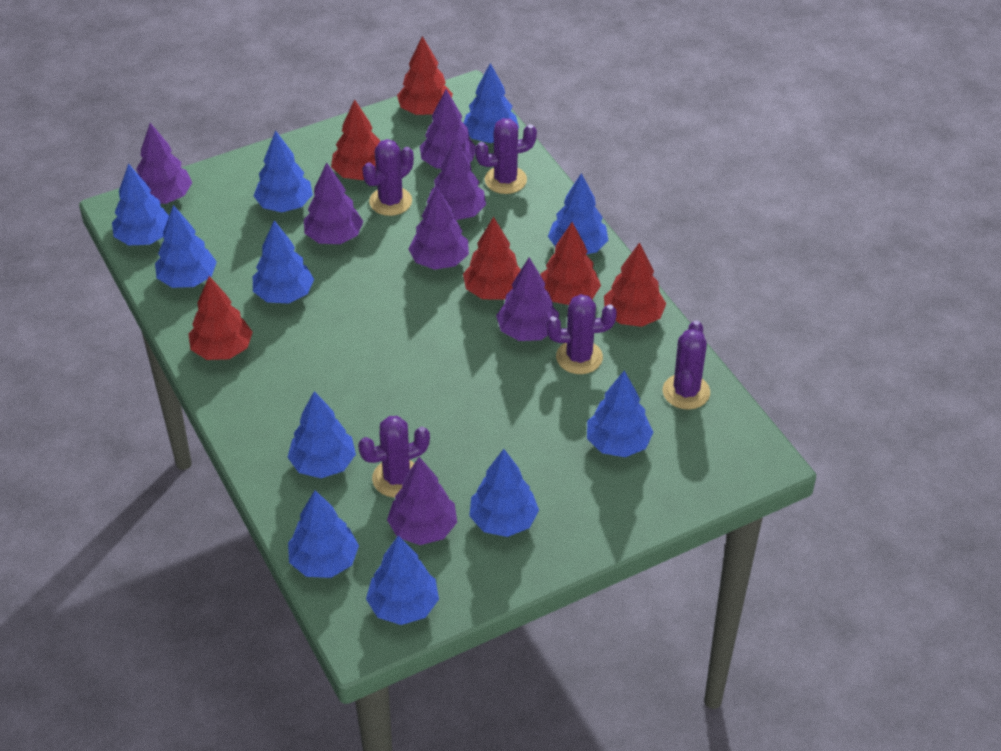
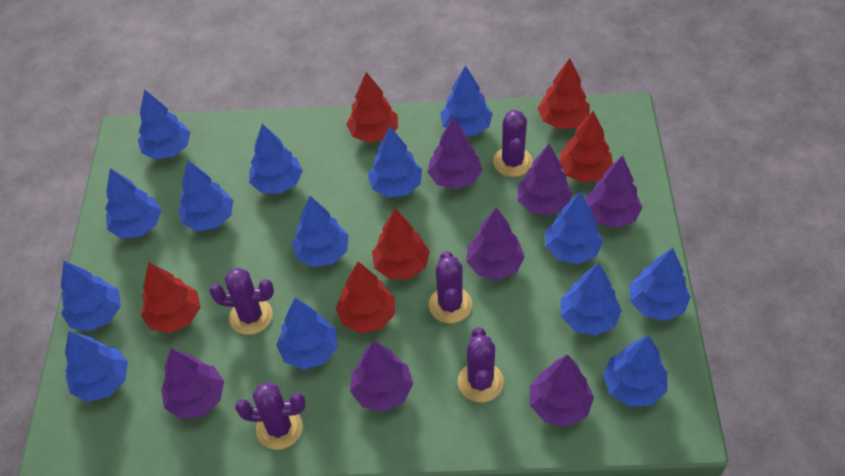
blue tree: 11 -> 14

